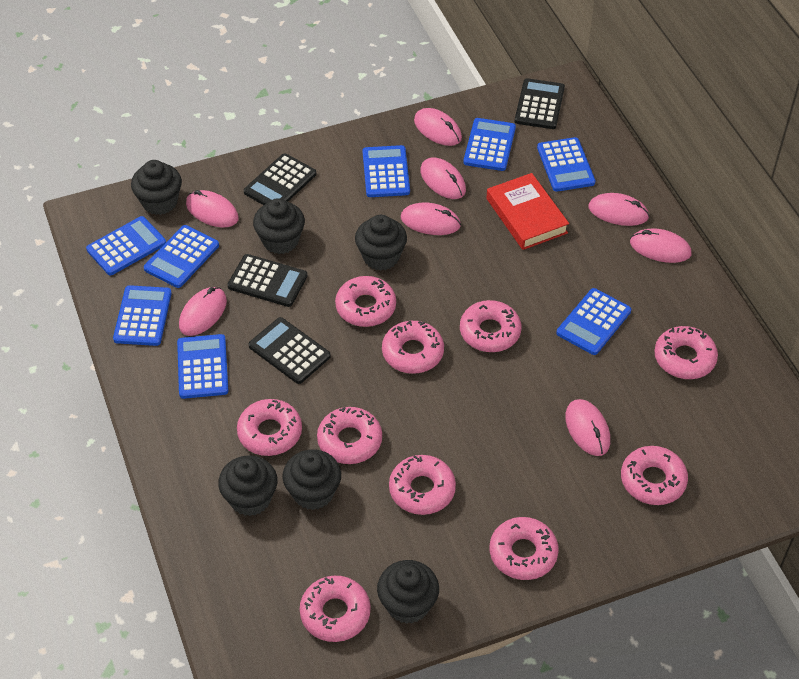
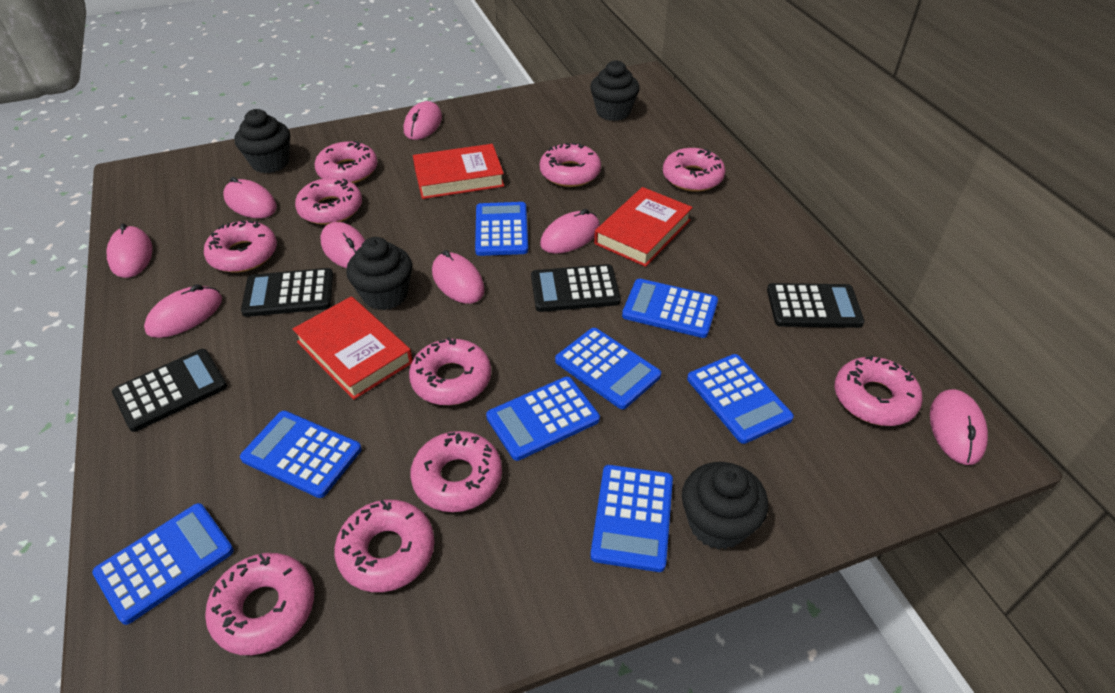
black cupcake: 6 -> 4
red book: 1 -> 3

